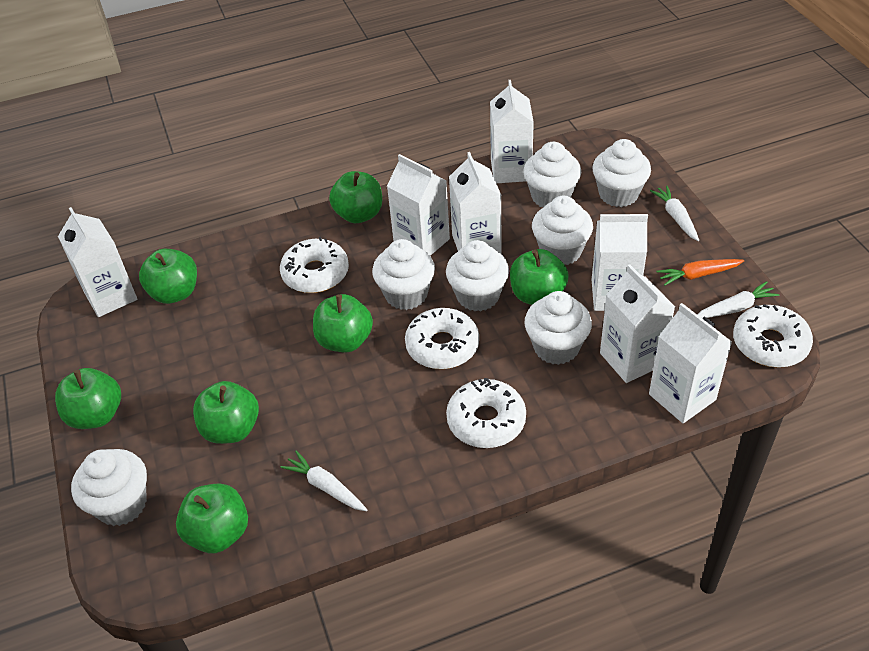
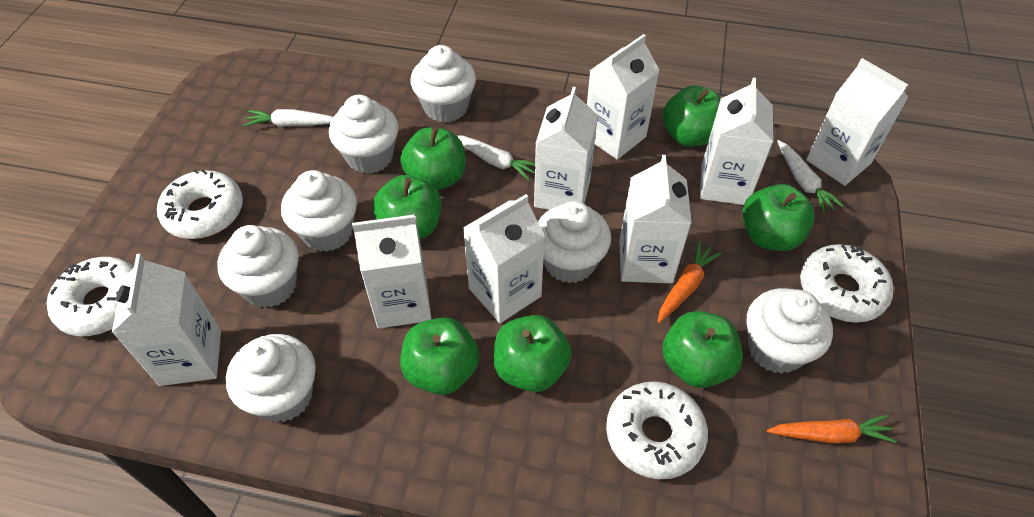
orange carrot: 1 -> 2
white carton: 7 -> 8

